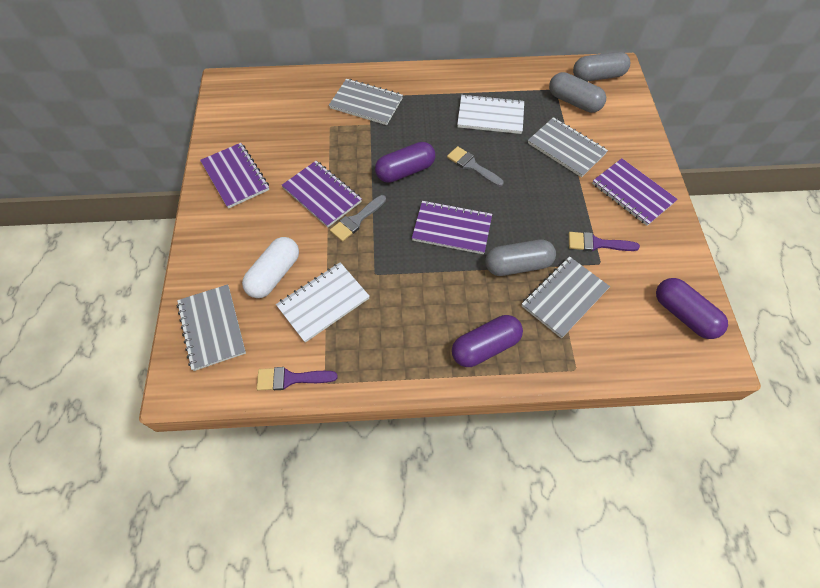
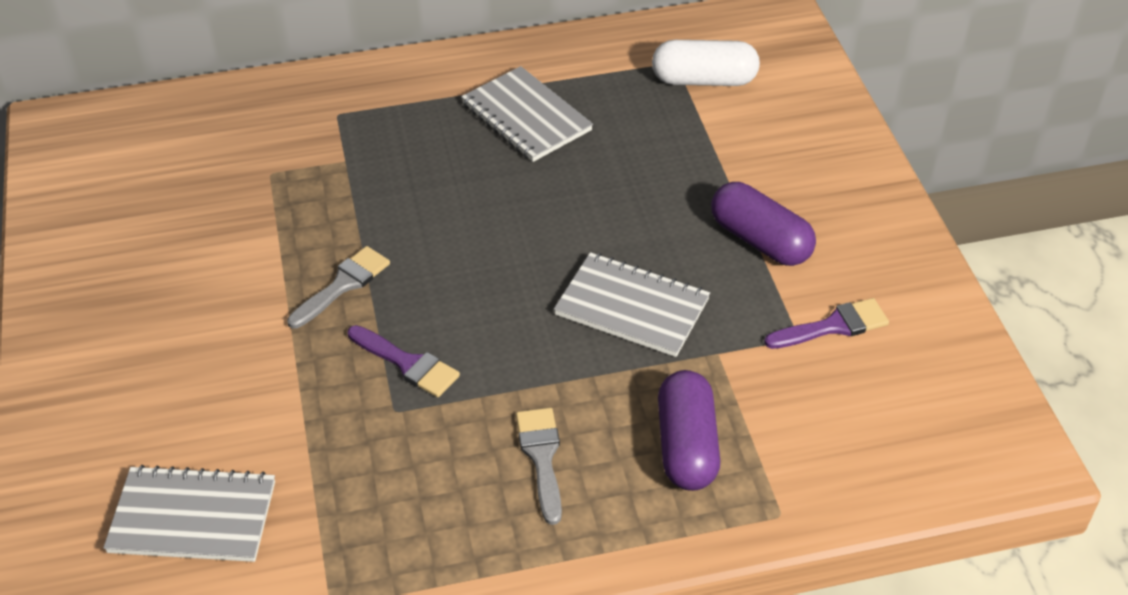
grey capsule: 3 -> 0
grey notebook: 4 -> 3
purple capsule: 3 -> 2
purple notebook: 4 -> 0
white notebook: 2 -> 0

